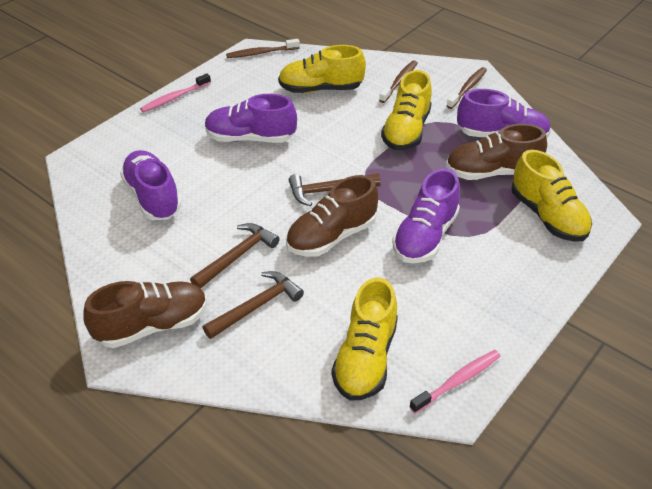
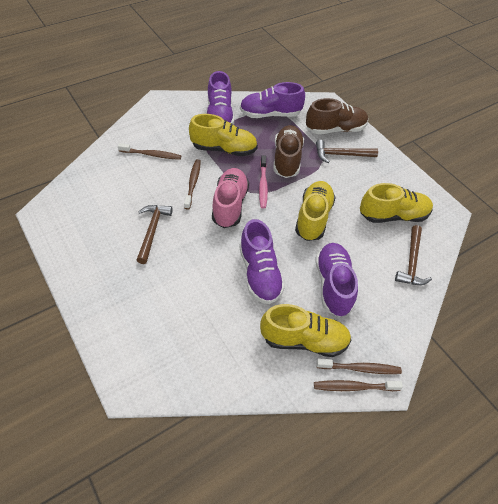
brown shoe: 3 -> 2
brown toothbrush: 3 -> 4
pink shoe: 0 -> 1
pink toothbrush: 2 -> 1

